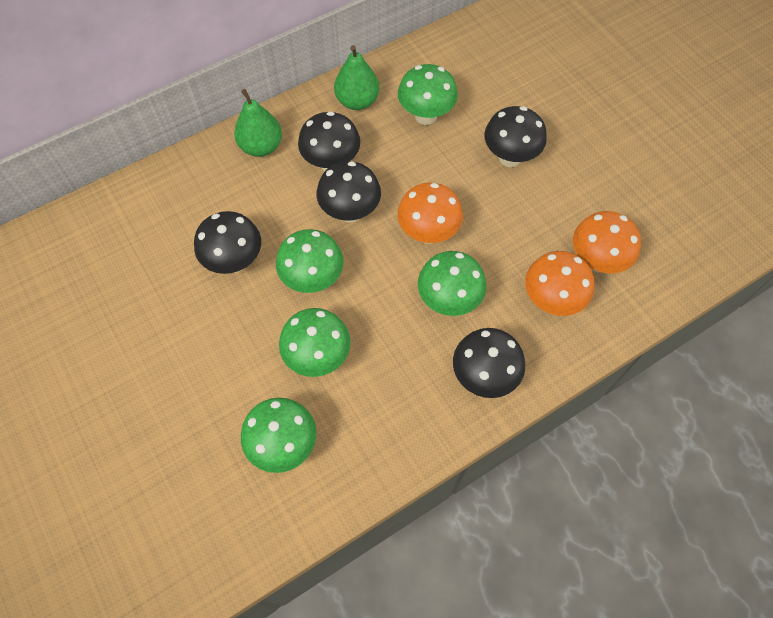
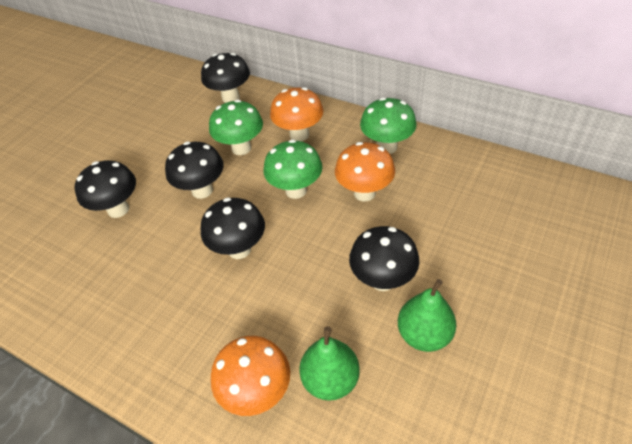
green mushroom: 5 -> 3

